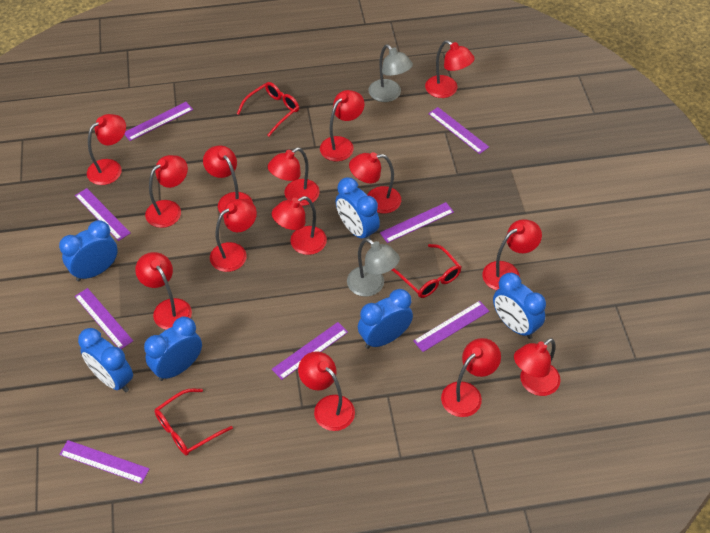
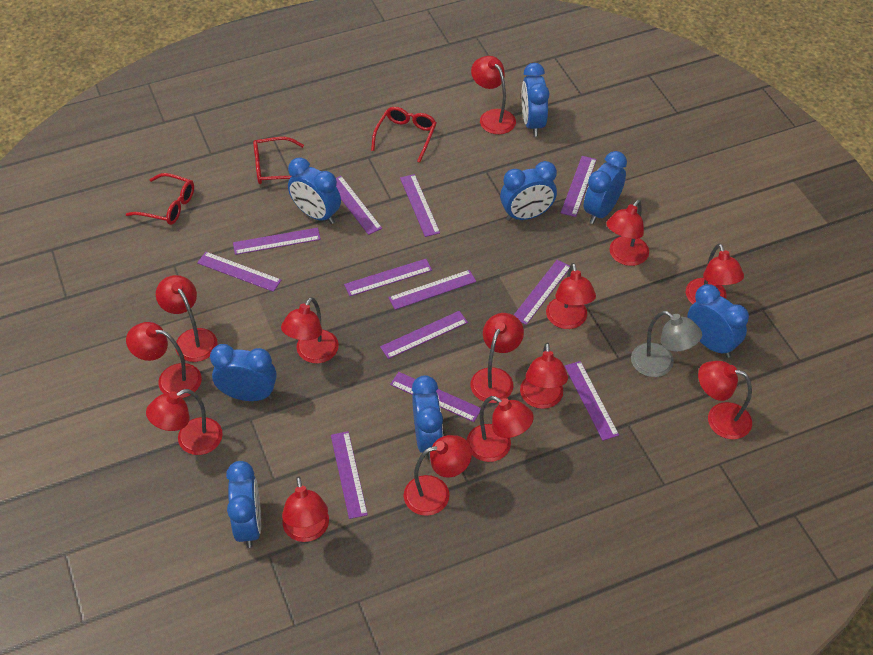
blue clock: 6 -> 8
grey lamp: 2 -> 1
purple ruler: 8 -> 12

